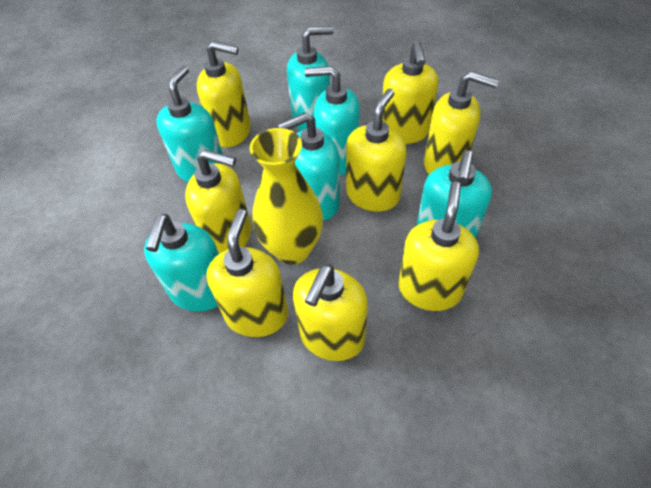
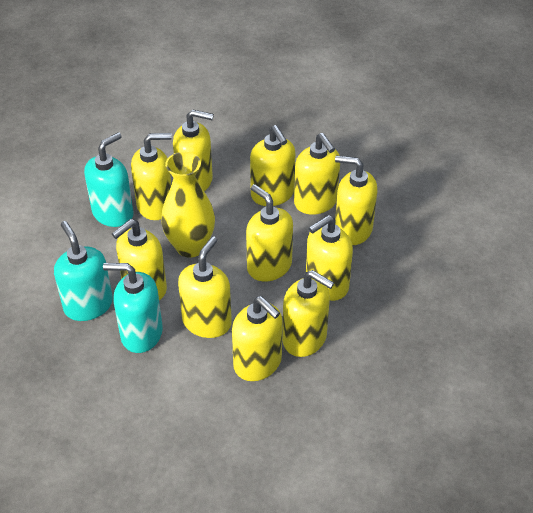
turquoise soap dispenser: 6 -> 3
yellow soap dispenser: 8 -> 11

